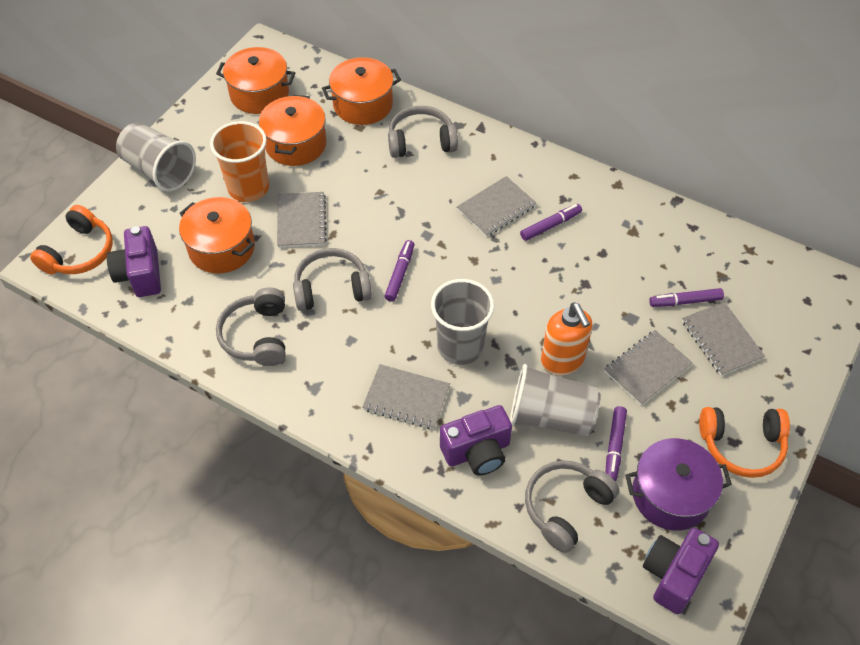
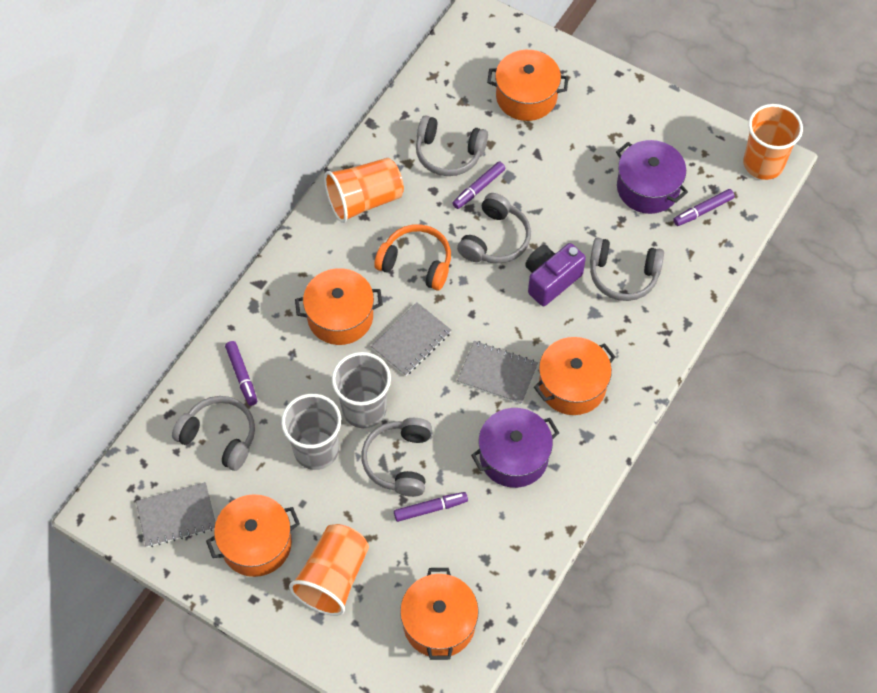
grey cup: 3 -> 2
grey headphones: 4 -> 5
grey notebook: 5 -> 3
orange cup: 1 -> 3
orange headphones: 2 -> 1
orange pot: 4 -> 5
orange soap dispenser: 1 -> 0
purple camera: 3 -> 1
purple pot: 1 -> 2

